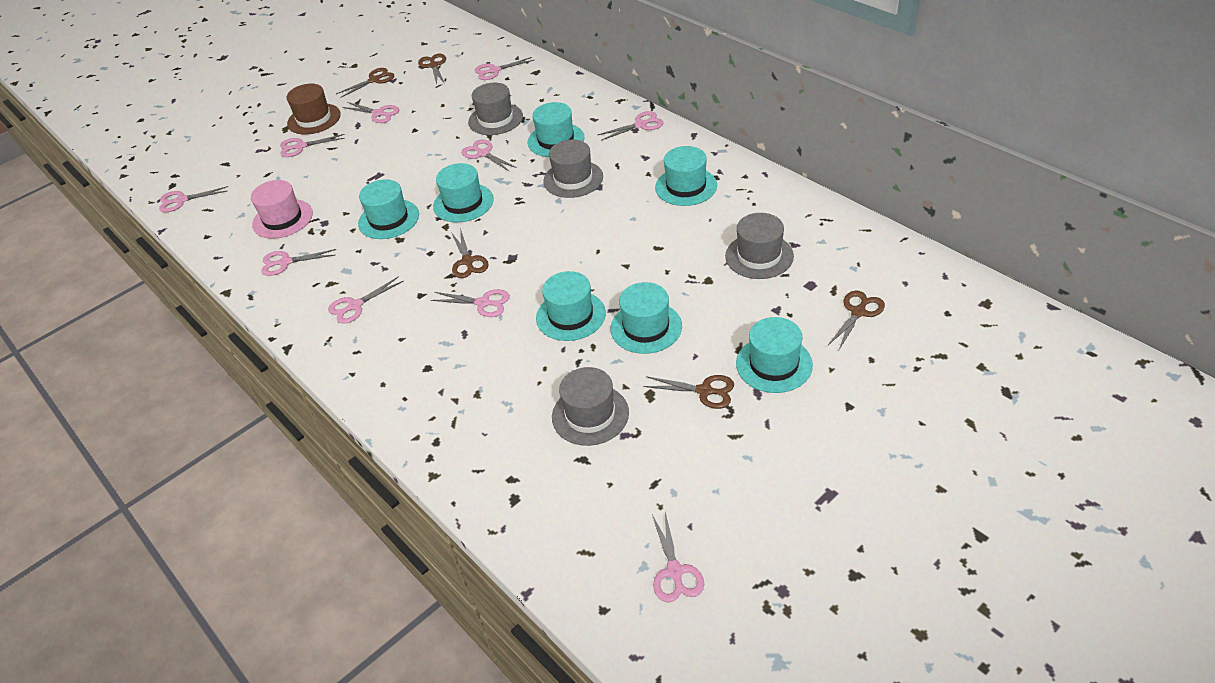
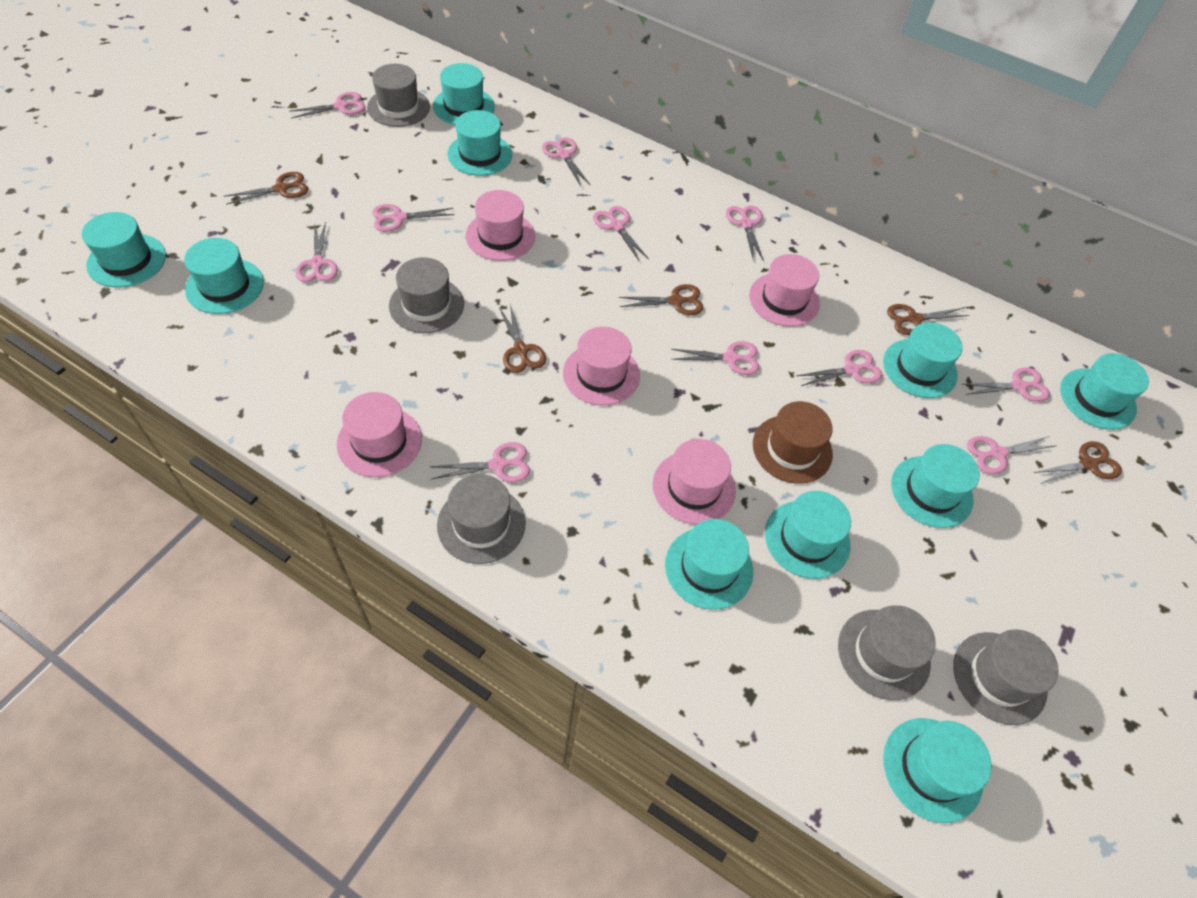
grey hat: 4 -> 5
pink hat: 1 -> 5
pink scissors: 10 -> 11
turquoise hat: 7 -> 10

